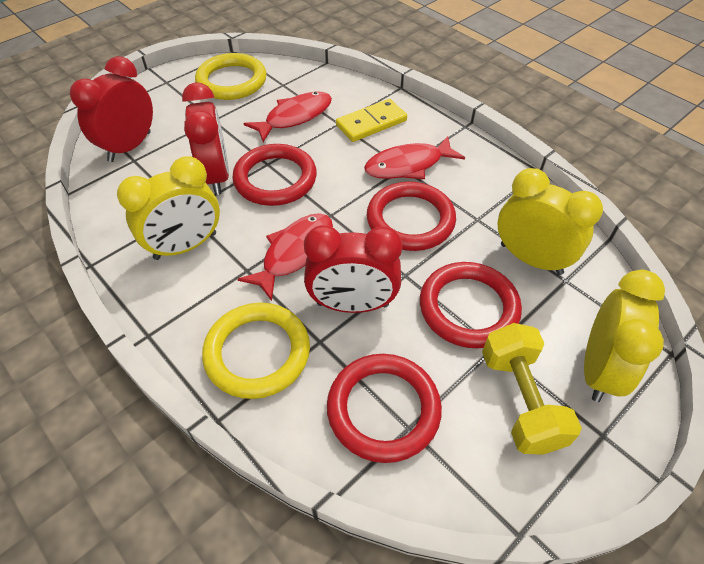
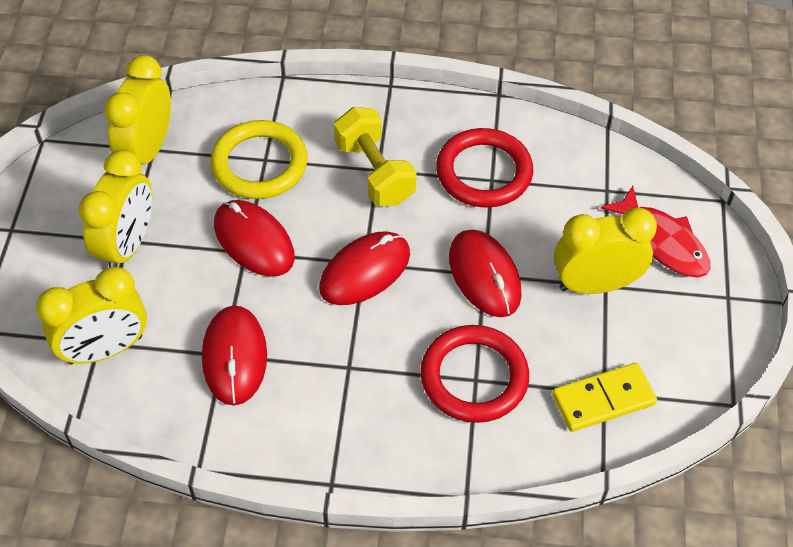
red clock: 3 -> 0
red fish: 3 -> 1
red mouse: 0 -> 4
red ring: 4 -> 2
yellow clock: 3 -> 4
yellow ring: 2 -> 1

